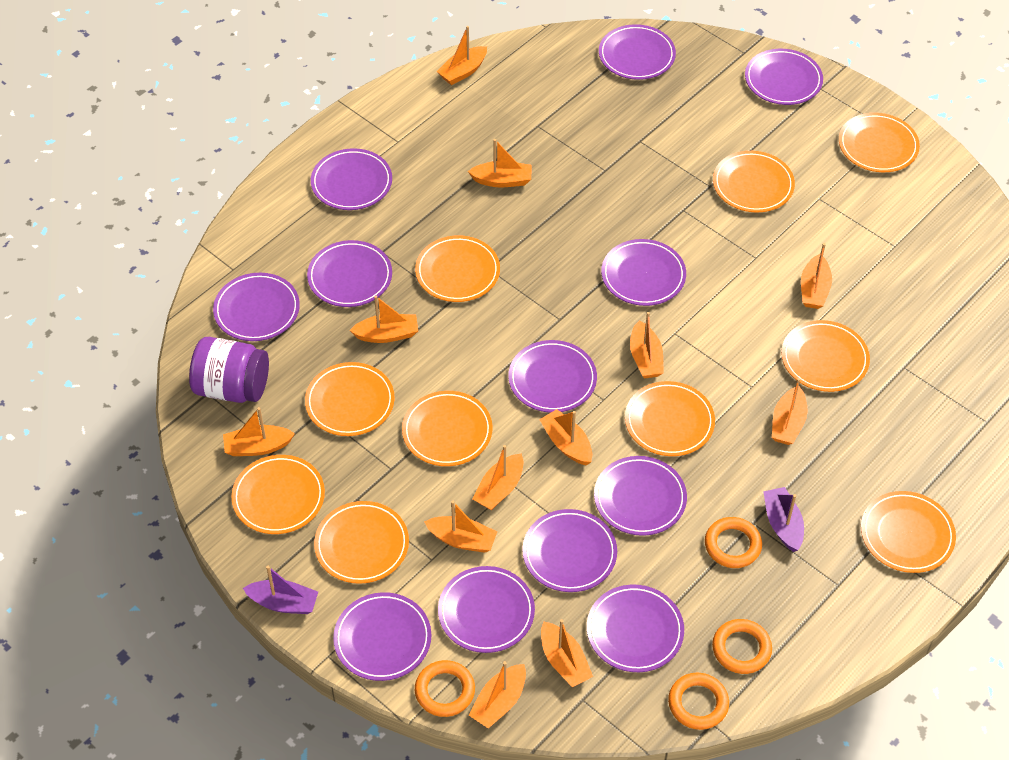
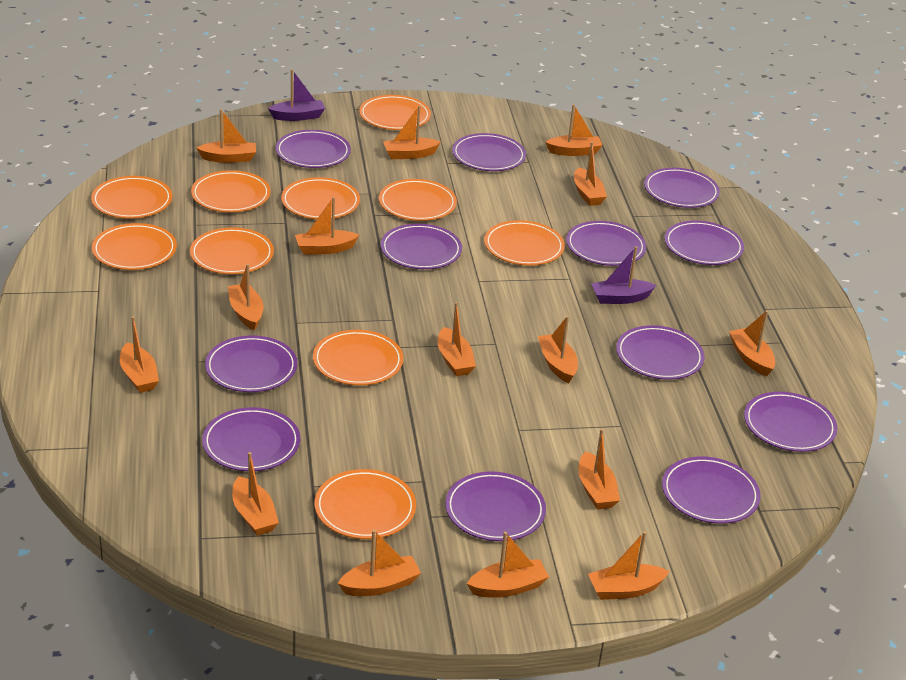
orange boat: 12 -> 15
orange ring: 4 -> 0
purple jar: 1 -> 0

